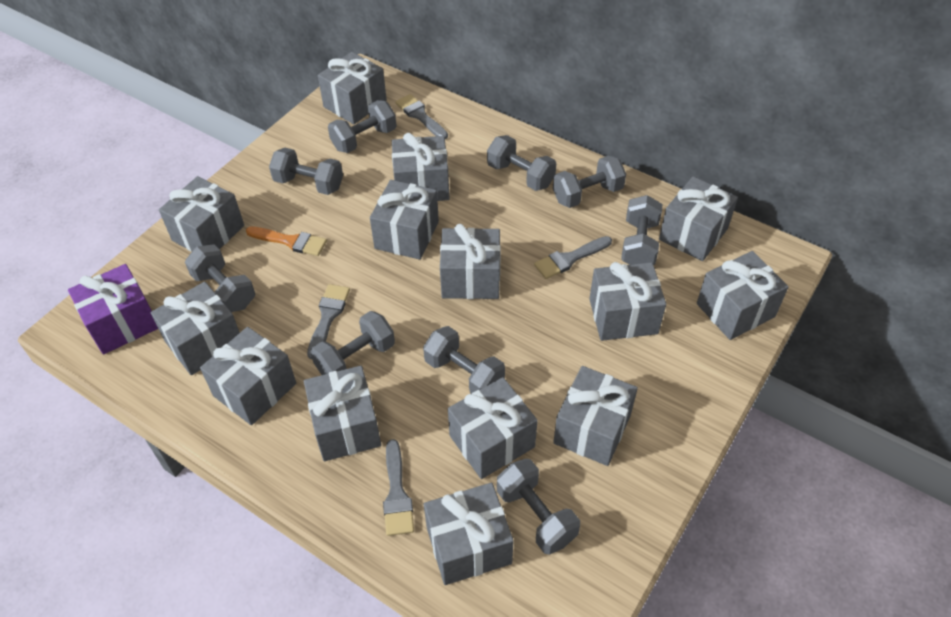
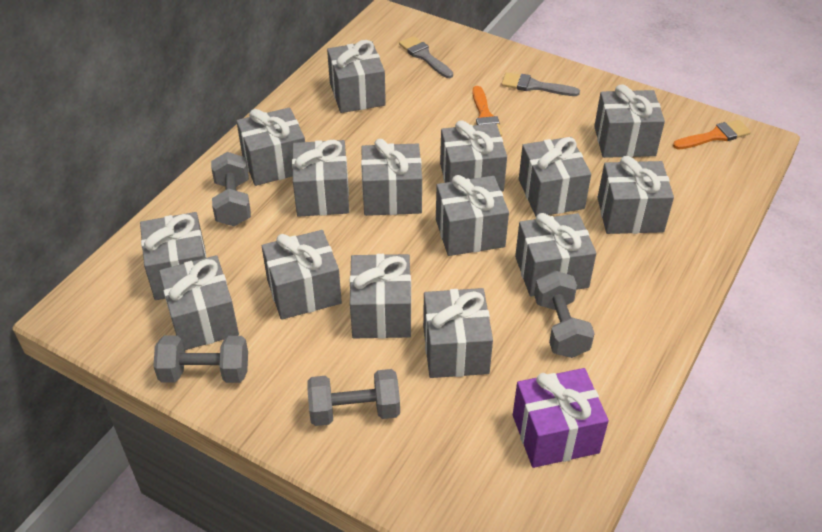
grey brush: 4 -> 2
grey dumbbell: 9 -> 4
grey gift: 14 -> 15
orange brush: 1 -> 2

